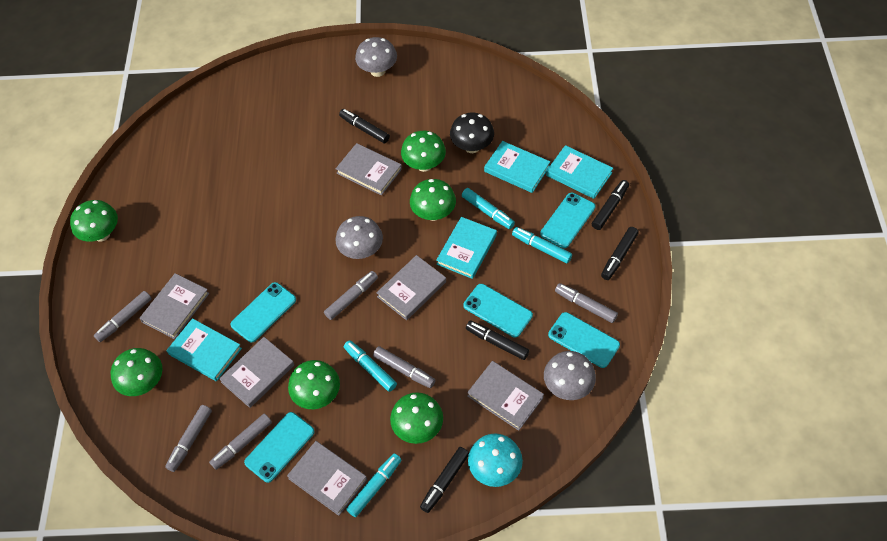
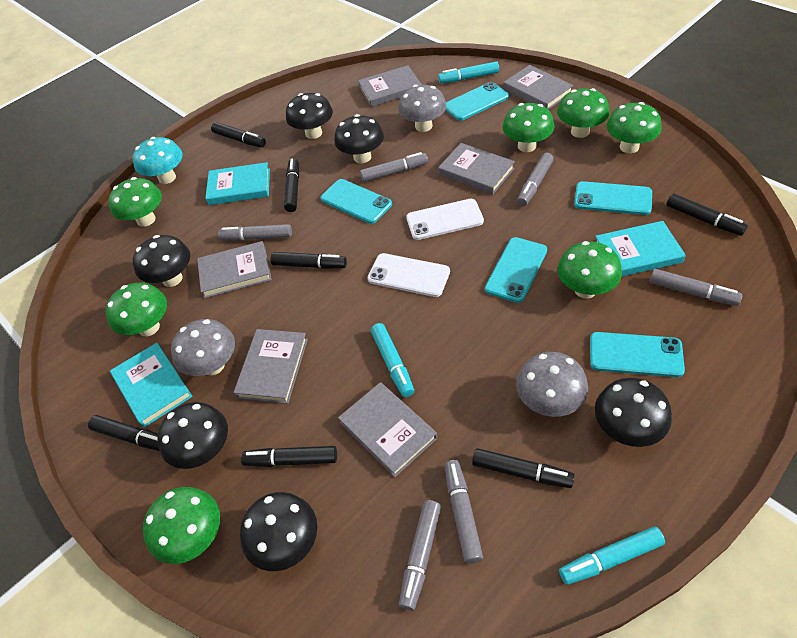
black marker: 5 -> 7
black mushroom: 1 -> 6
green mushroom: 6 -> 7
turquoise book: 4 -> 3
turquoise marker: 4 -> 3
white phone: 0 -> 2

